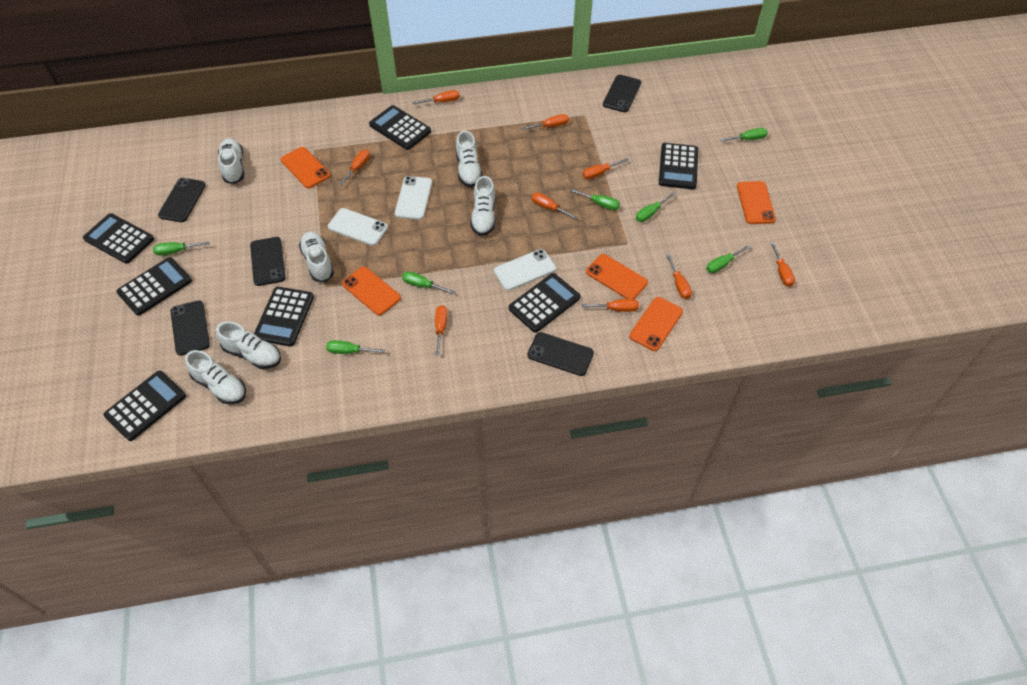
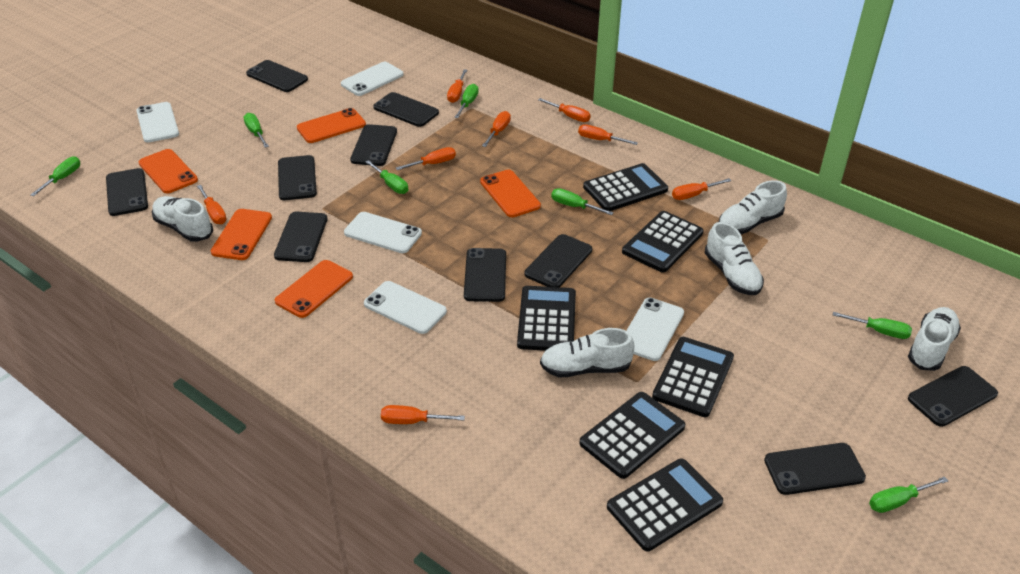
black calculator: 7 -> 6
black phone: 5 -> 10
orange screwdriver: 9 -> 8
white phone: 3 -> 5
white shoe: 6 -> 5

